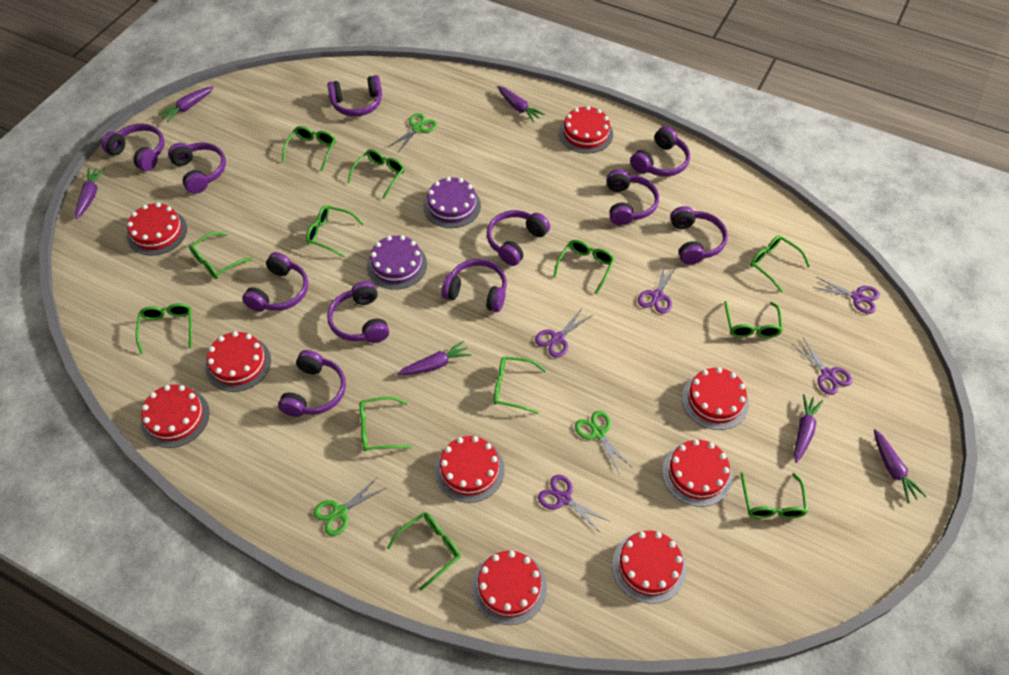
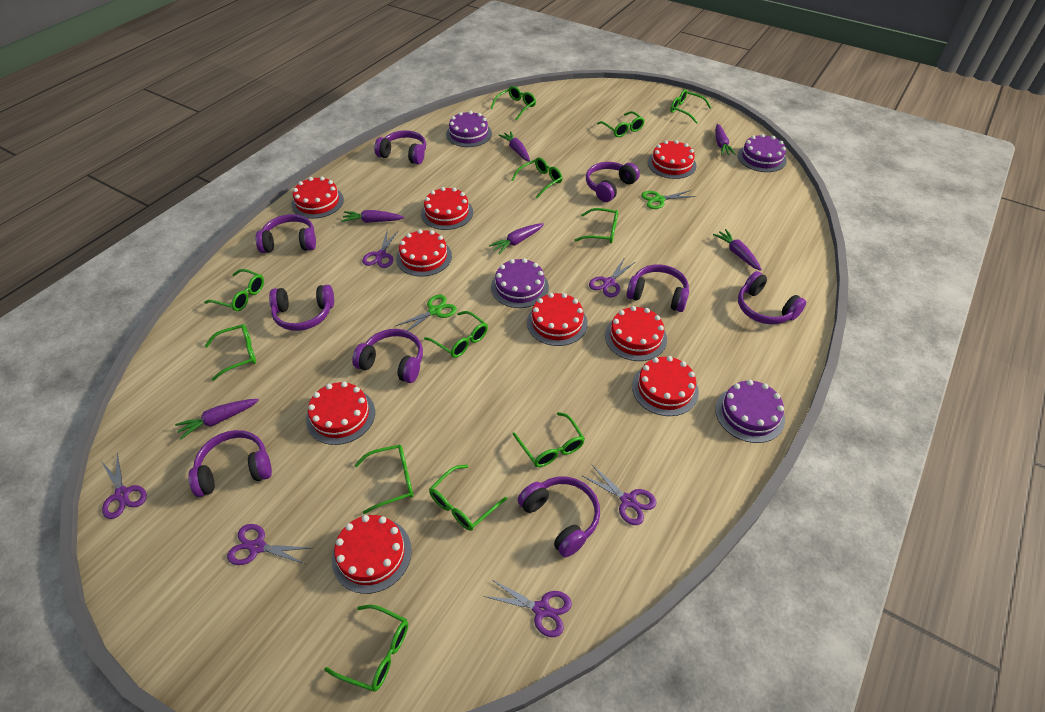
green scissors: 3 -> 2
purple cake: 2 -> 4
purple headphones: 11 -> 9
purple scissors: 5 -> 6

